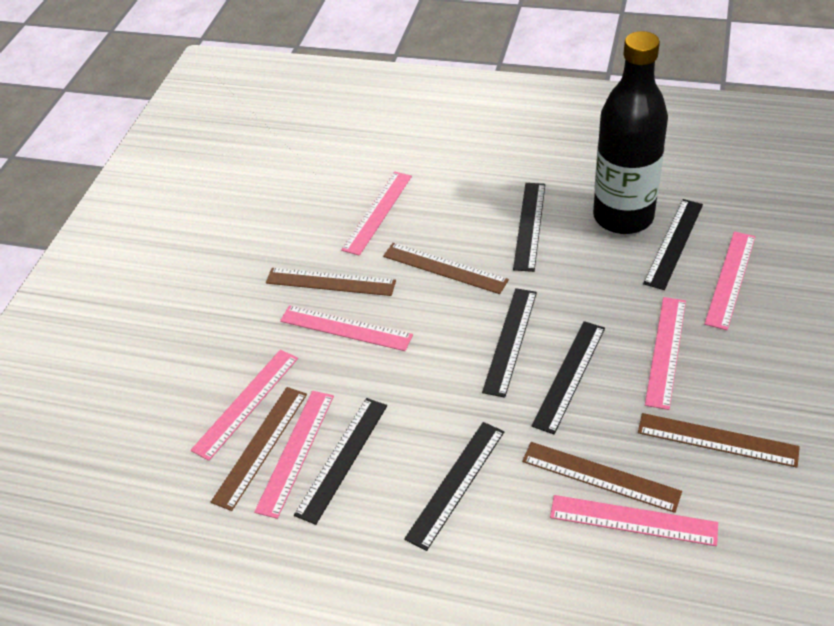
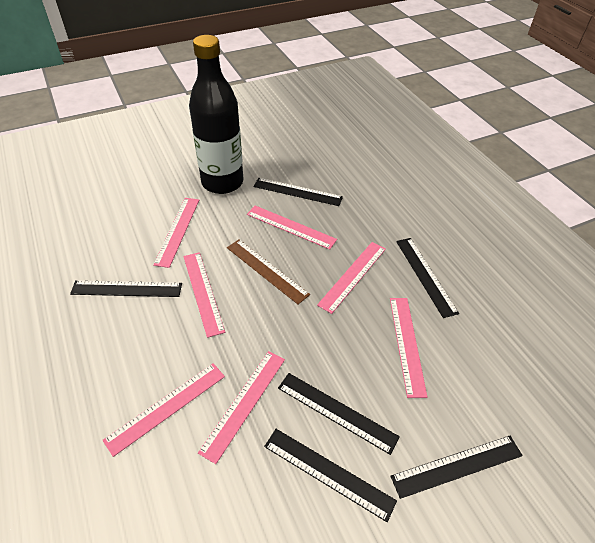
brown ruler: 5 -> 1

